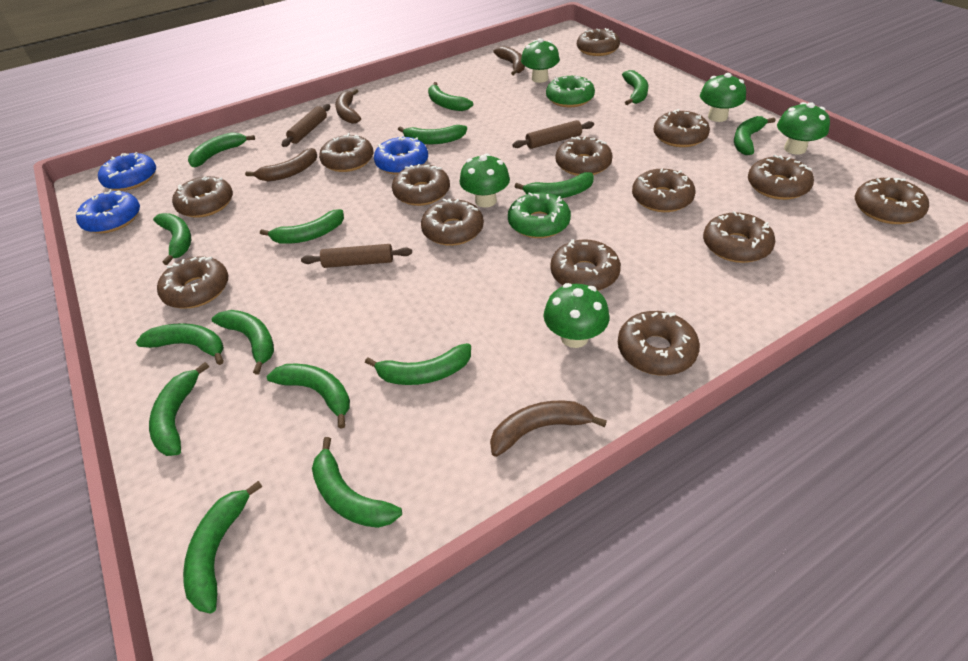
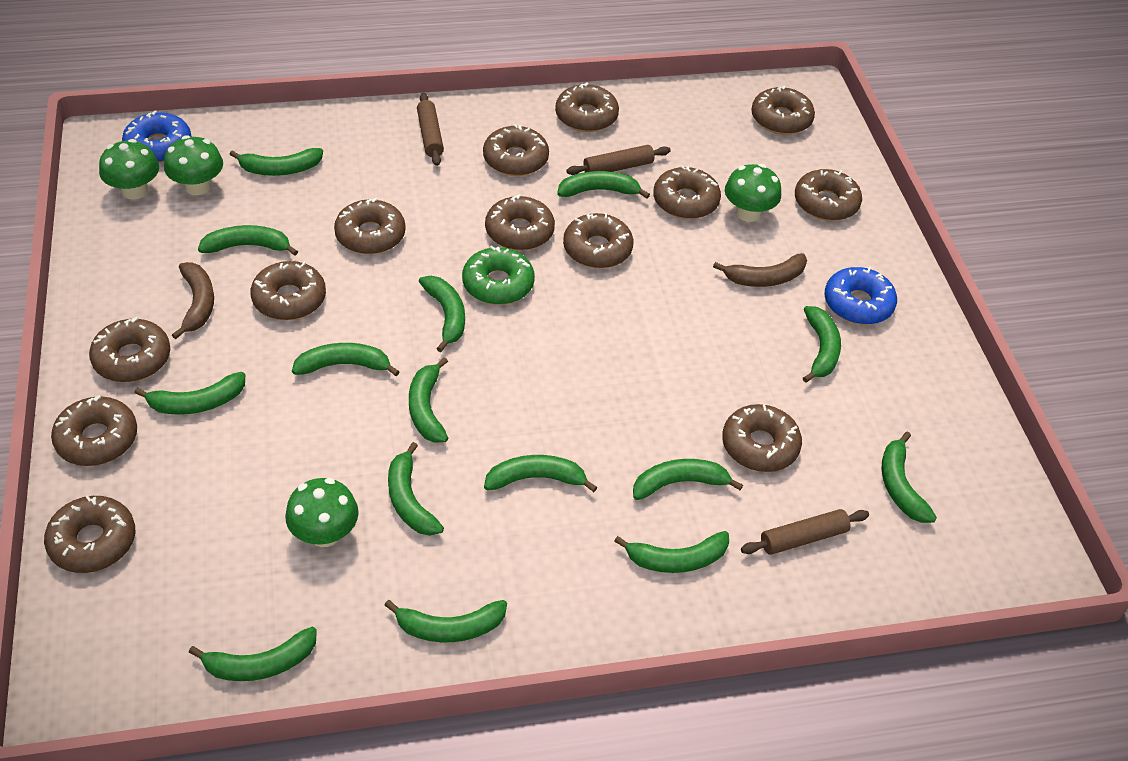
blue donut: 3 -> 2
brown banana: 4 -> 2
brown donut: 14 -> 13
green donut: 2 -> 1
green mushroom: 5 -> 4

